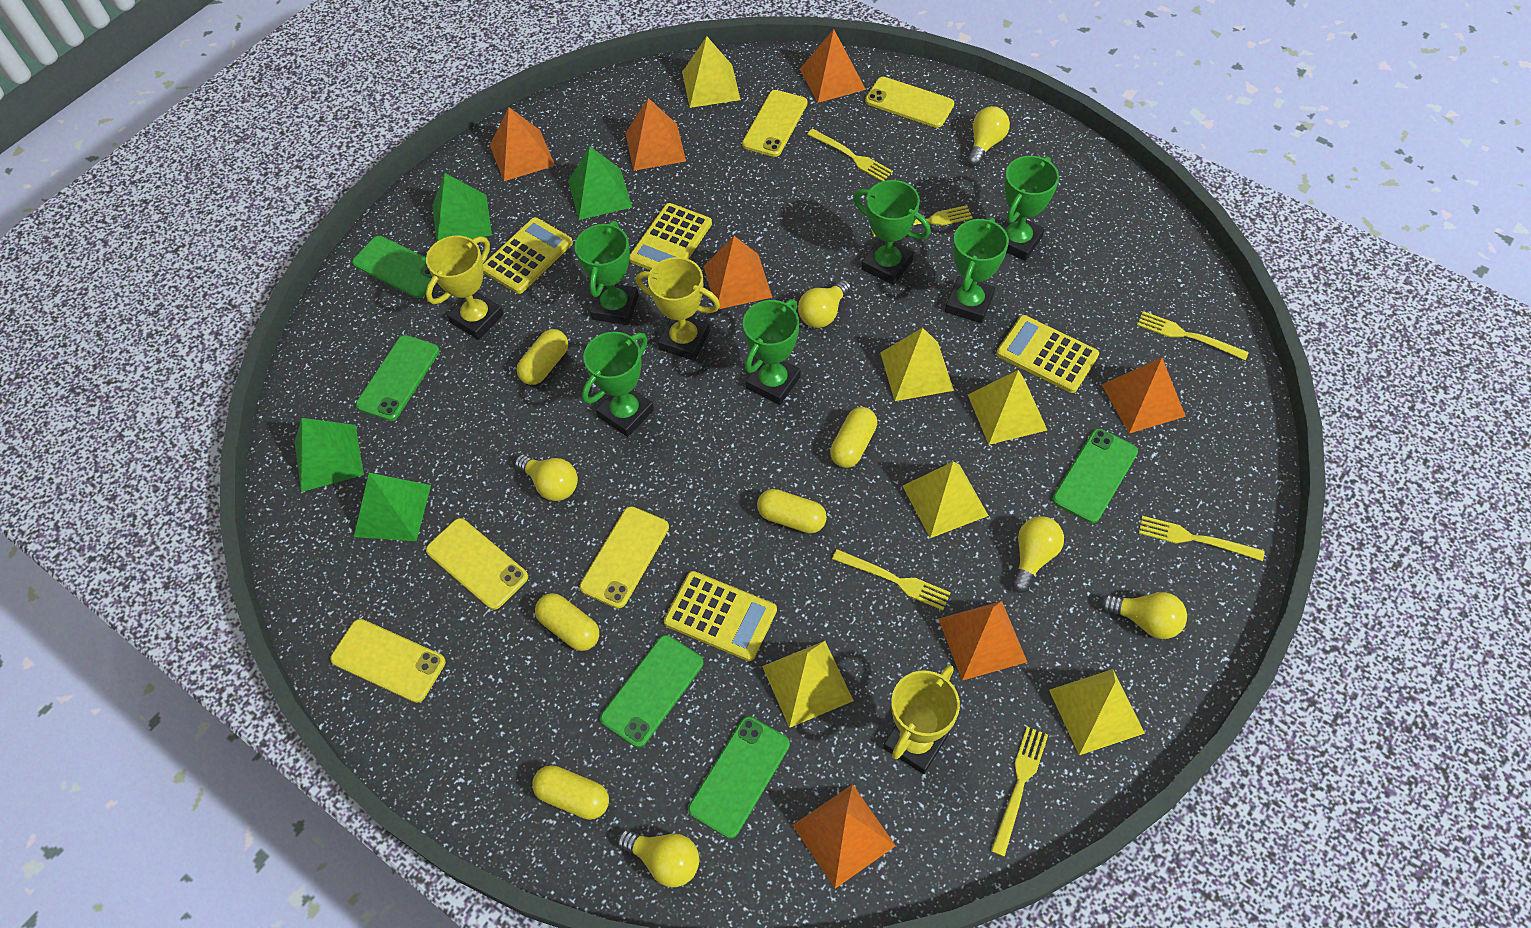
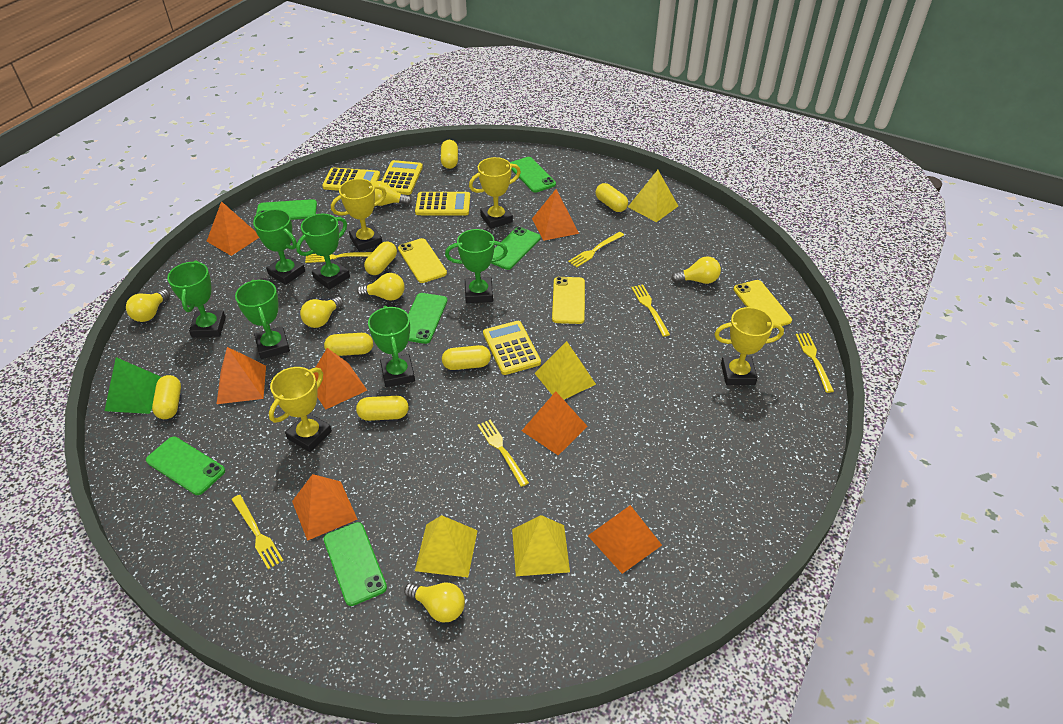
green phone: 5 -> 6
green pyramid: 4 -> 1
yellow capsule: 5 -> 7
yellow phone: 5 -> 3
yellow pyramid: 6 -> 4
yellow trophy: 3 -> 4

